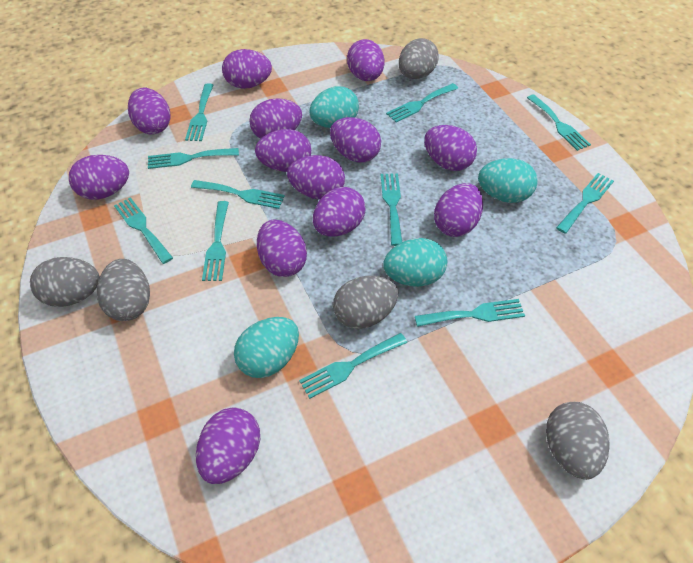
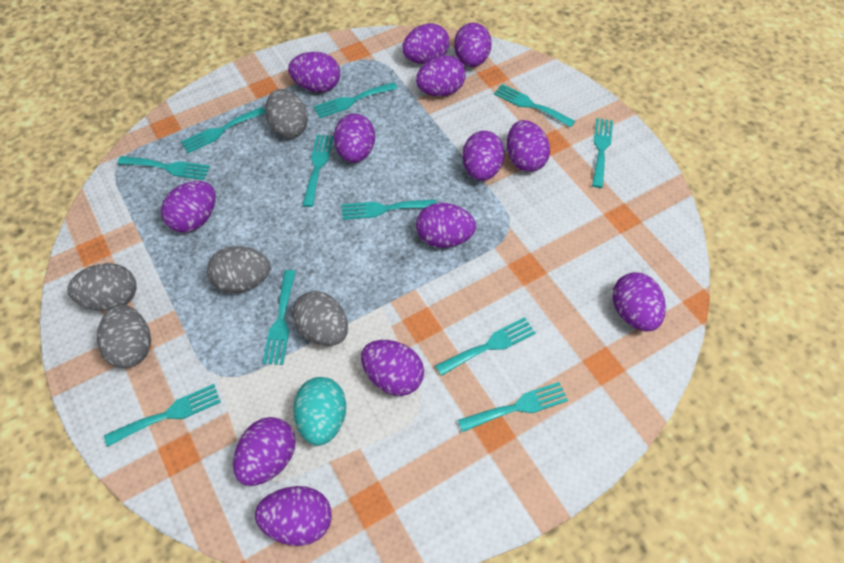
turquoise egg: 4 -> 1

